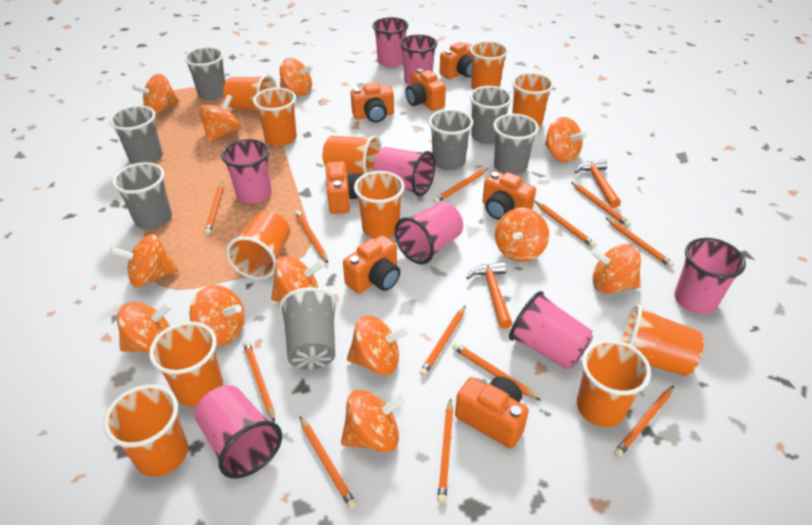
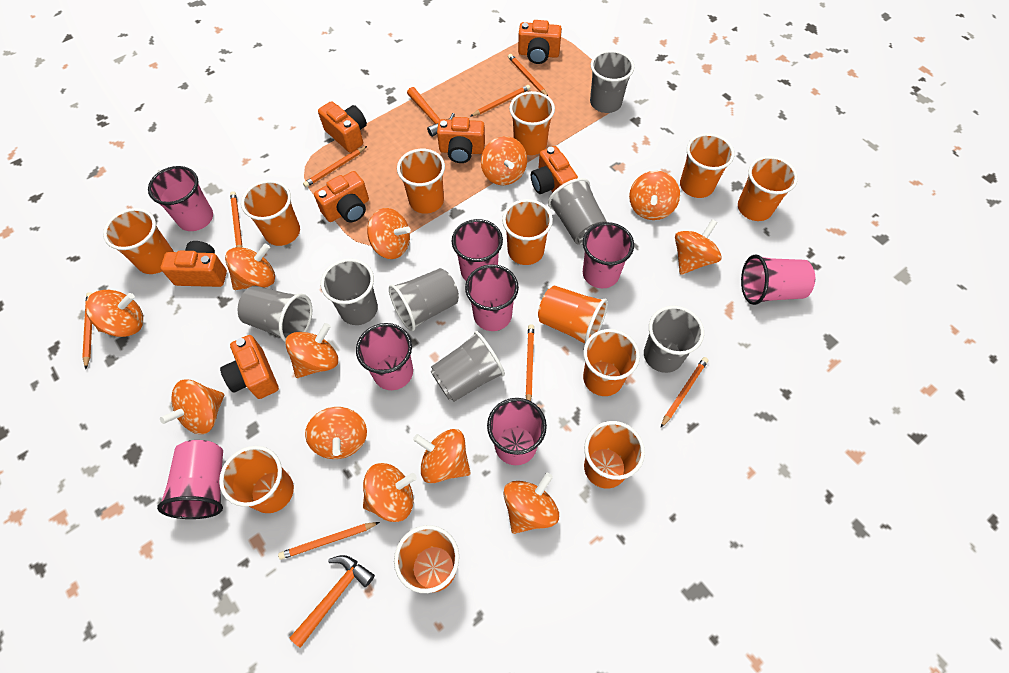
orange cup: 11 -> 12
orange pencil: 12 -> 8

